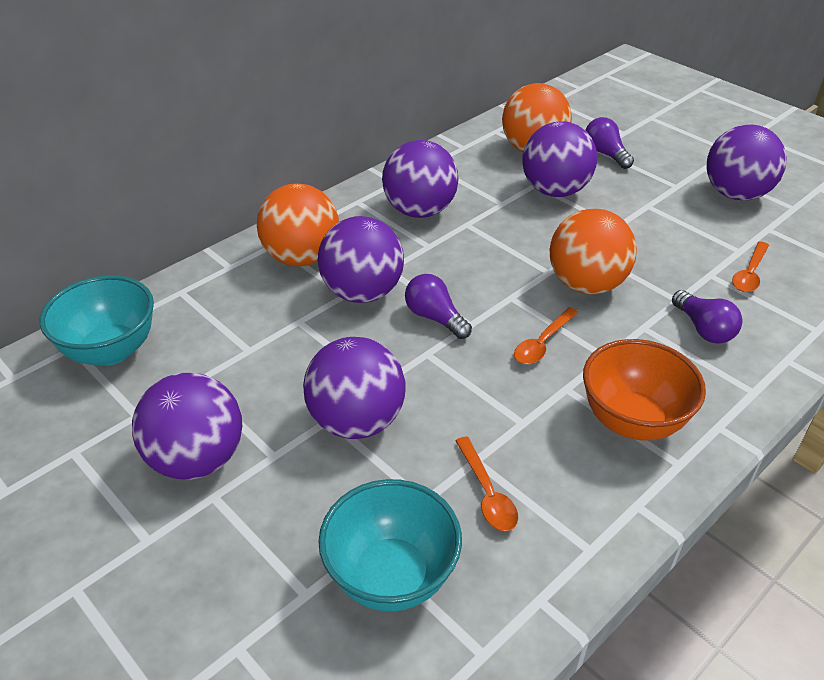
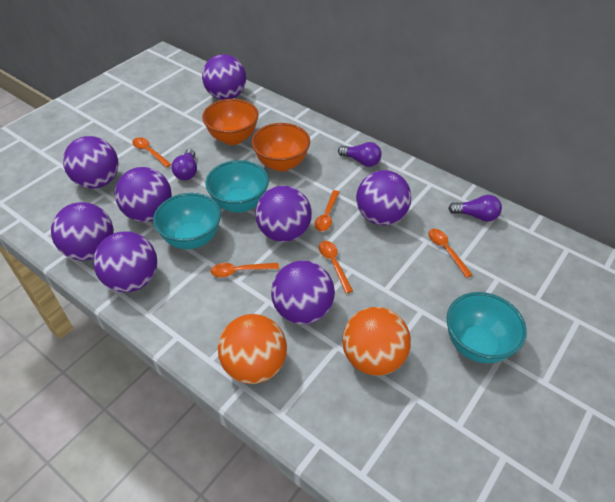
orange ball: 3 -> 2
orange bowl: 1 -> 2
orange spoon: 3 -> 5
purple ball: 6 -> 8
turquoise bowl: 2 -> 3

